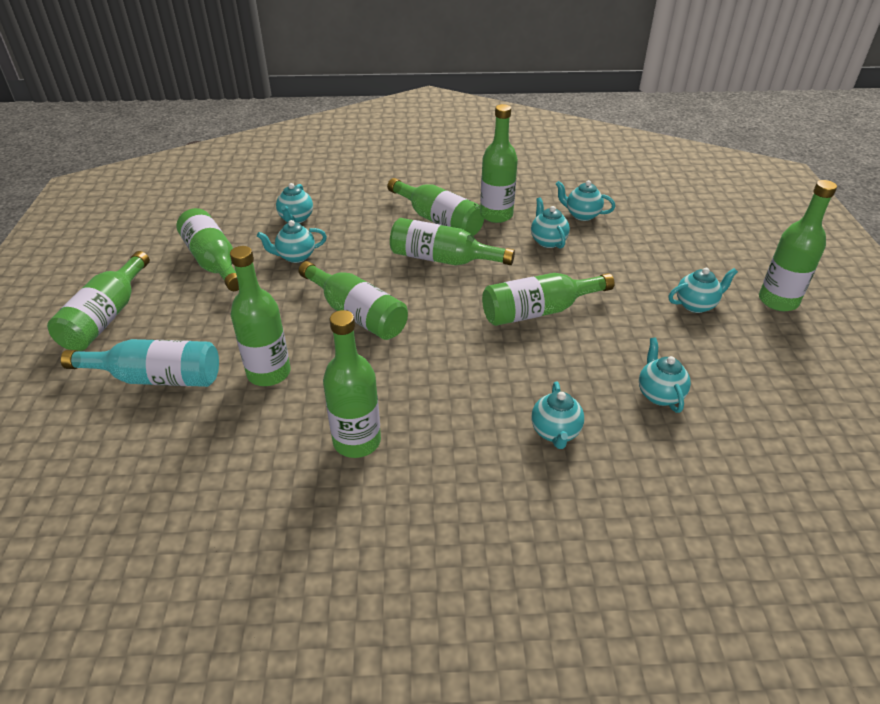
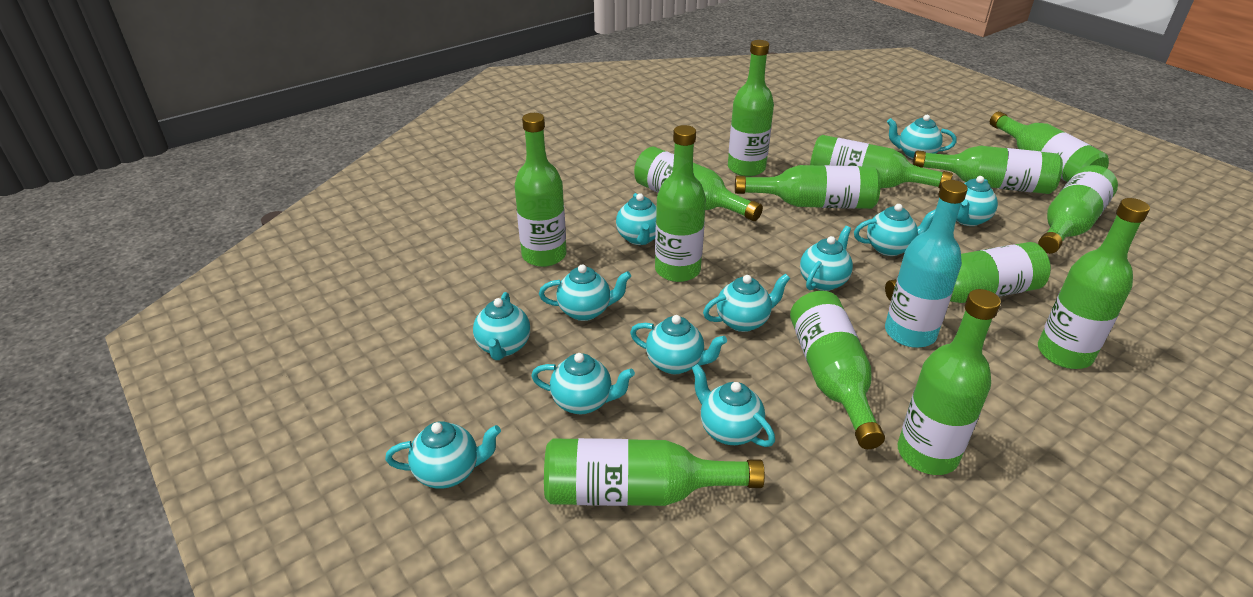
green bottle: 10 -> 14
turquoise teapot: 7 -> 12

